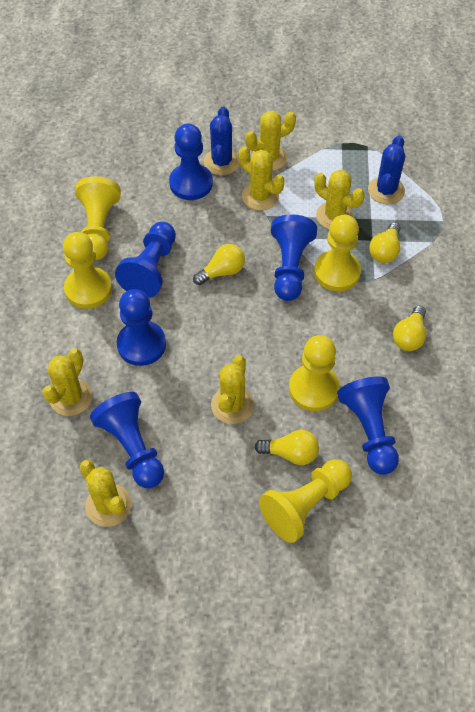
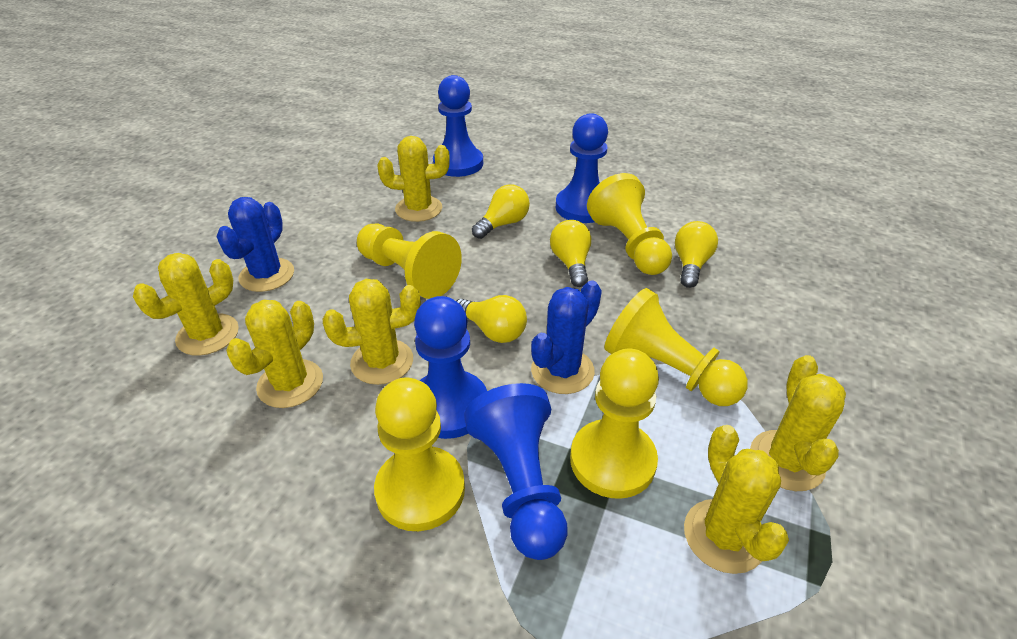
blue pawn: 6 -> 4

